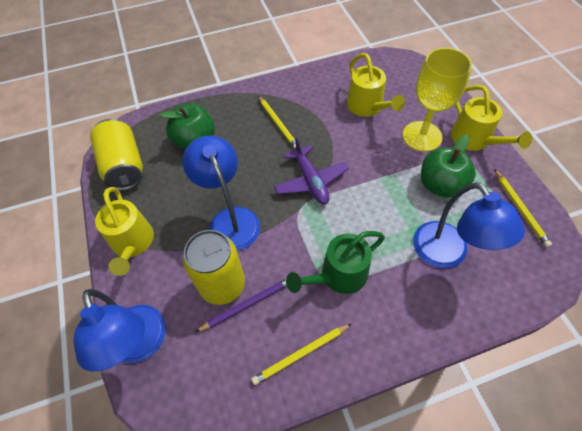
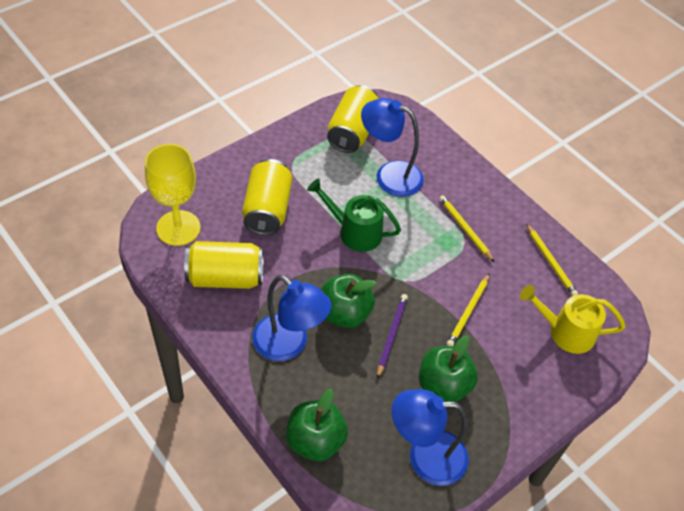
green apple: 2 -> 3
purple plane: 1 -> 0
yellow can: 2 -> 3
yellow watering can: 3 -> 1

